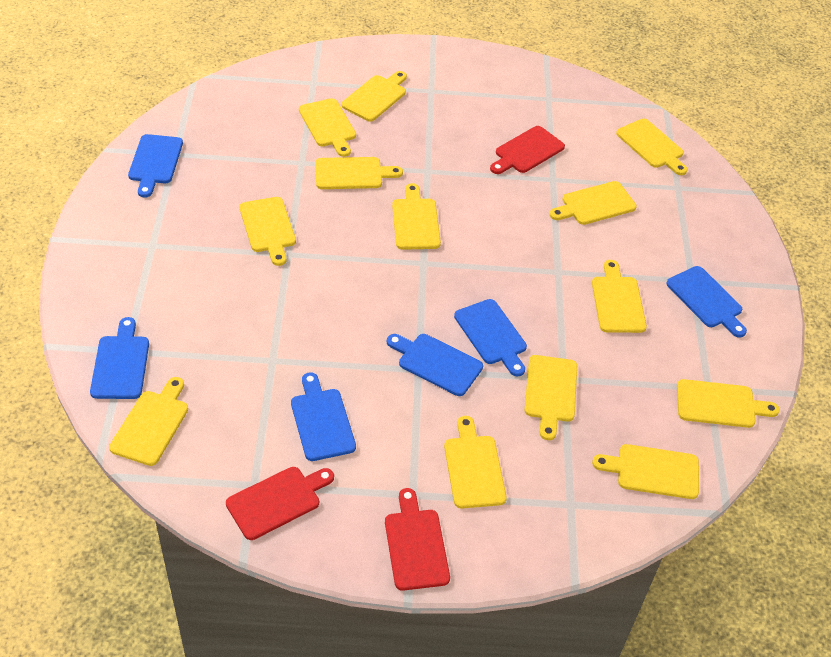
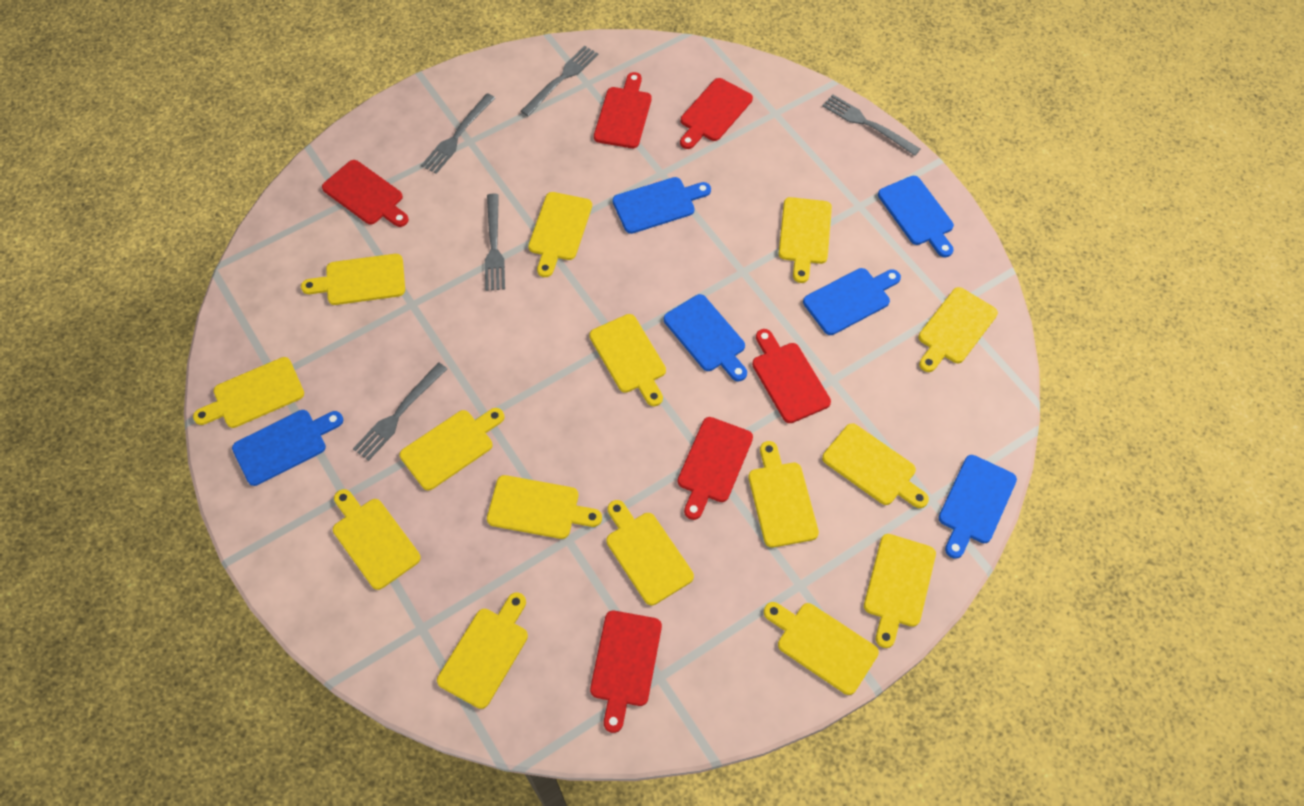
grey fork: 0 -> 5
red cutting board: 3 -> 6
yellow cutting board: 13 -> 15

